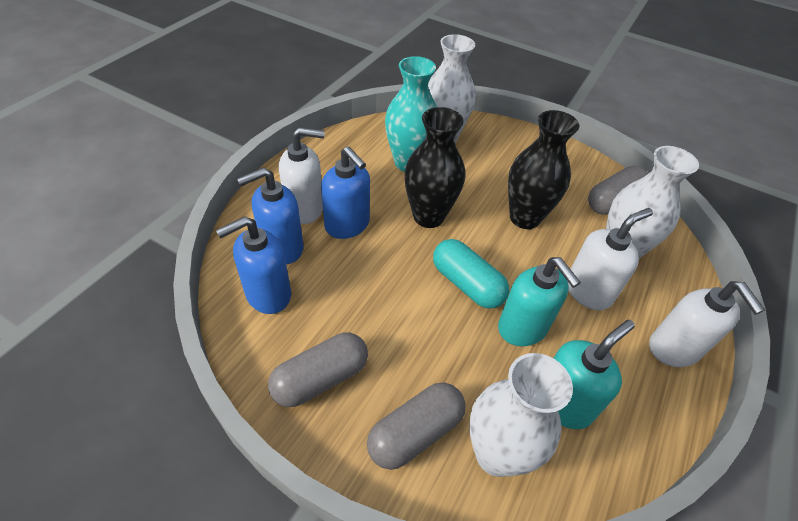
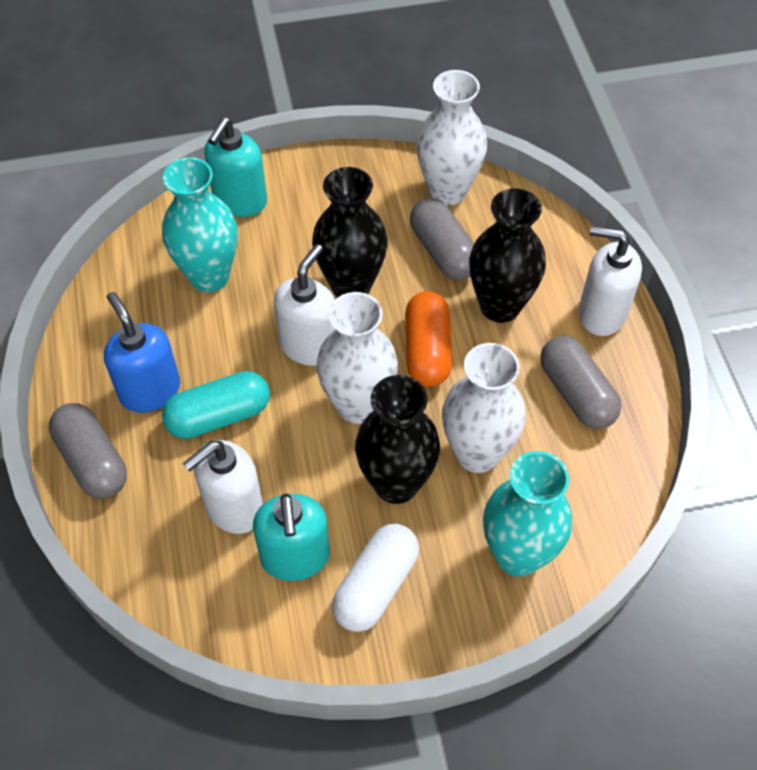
black vase: 2 -> 3
blue soap dispenser: 3 -> 1
orange capsule: 0 -> 1
turquoise vase: 1 -> 2
white capsule: 0 -> 1

